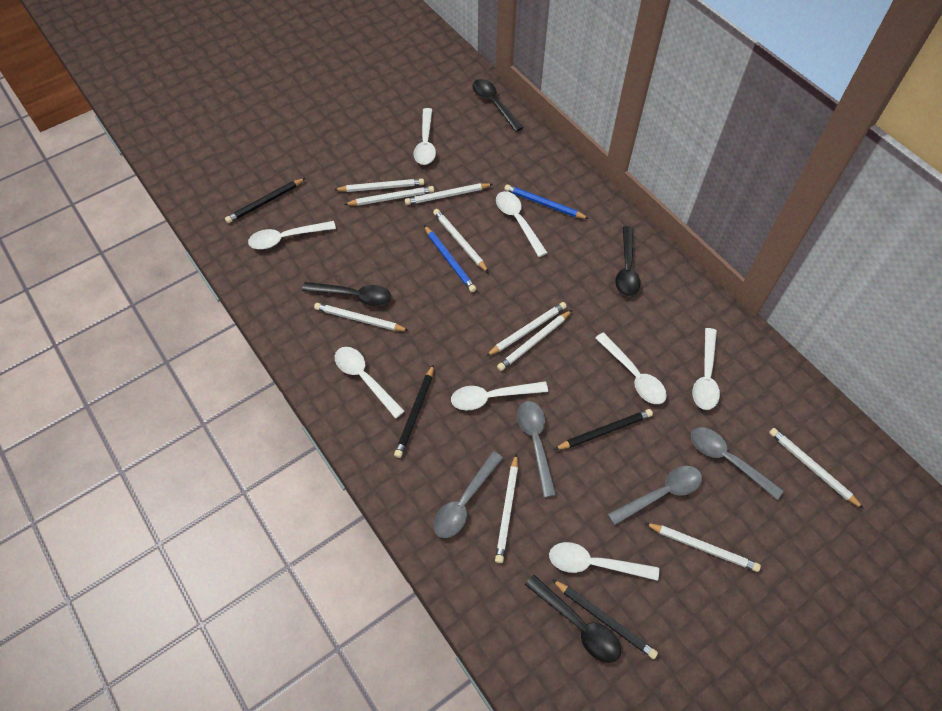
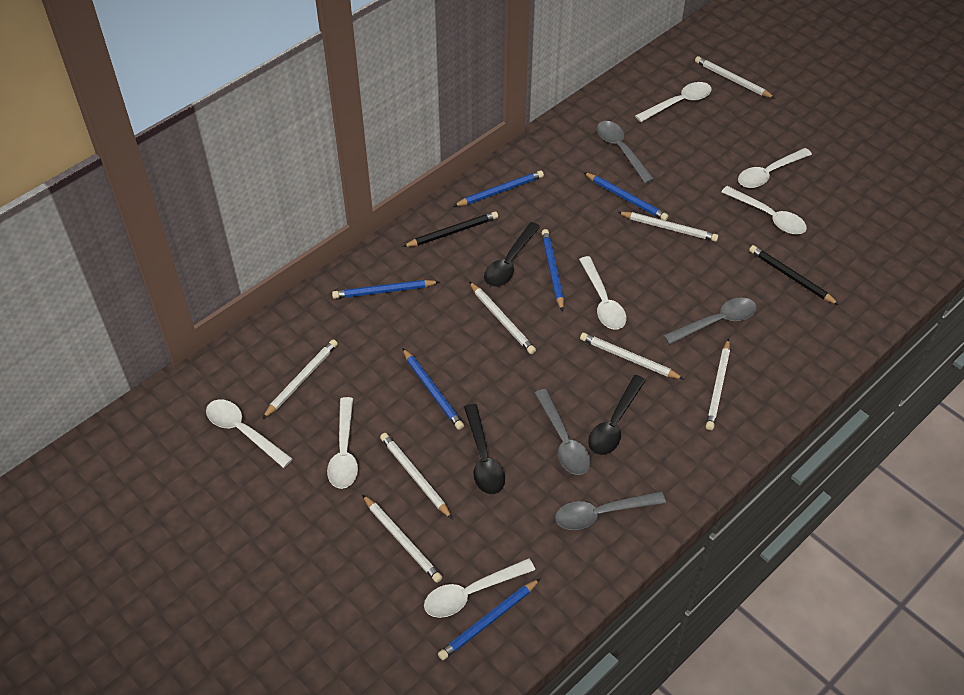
black pencil: 4 -> 2
black spoon: 4 -> 3
blue pencil: 2 -> 6
white pencil: 10 -> 8
white spoon: 8 -> 7

